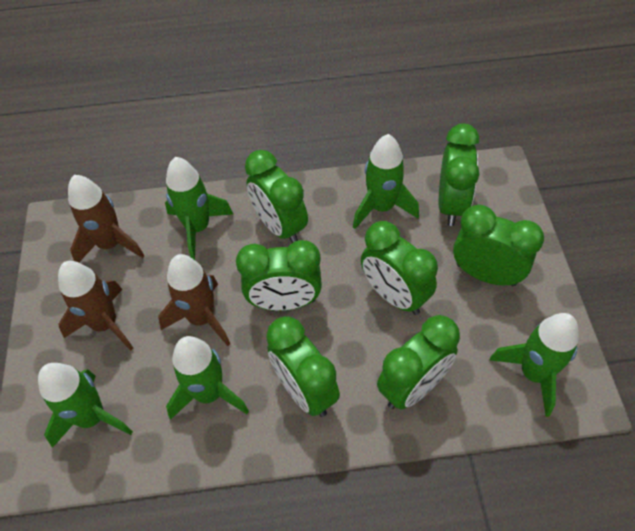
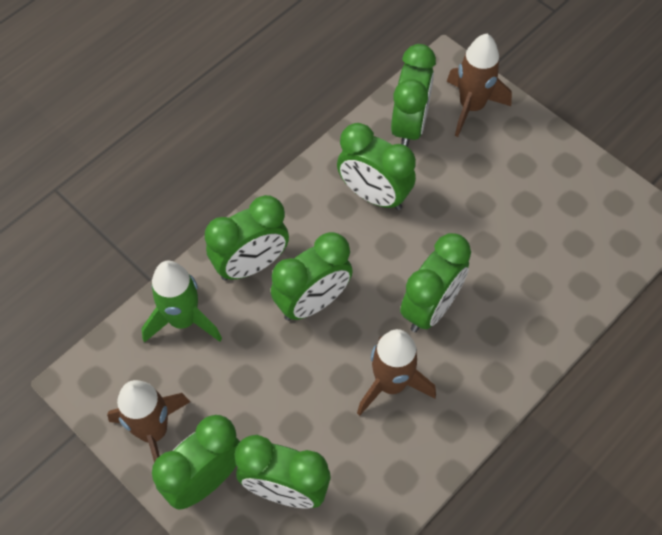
green rocket: 5 -> 1

